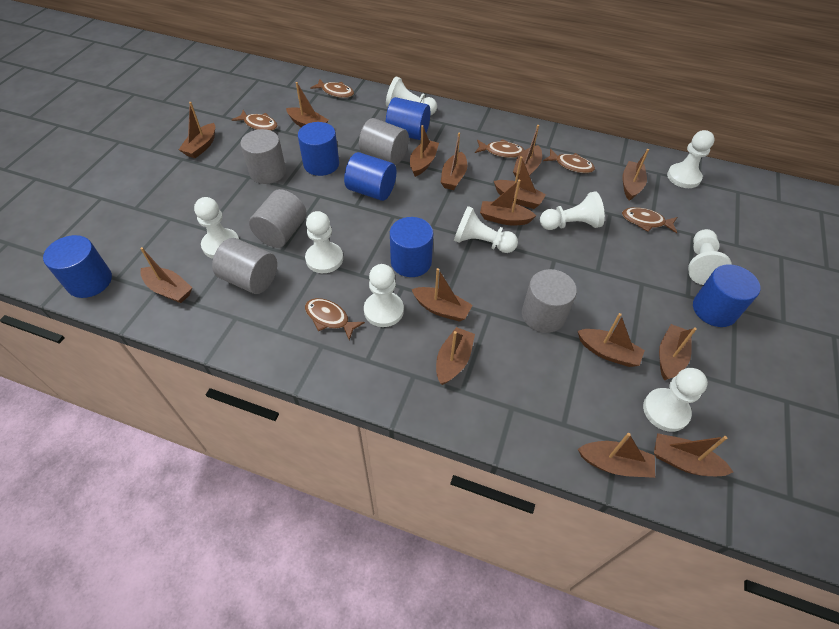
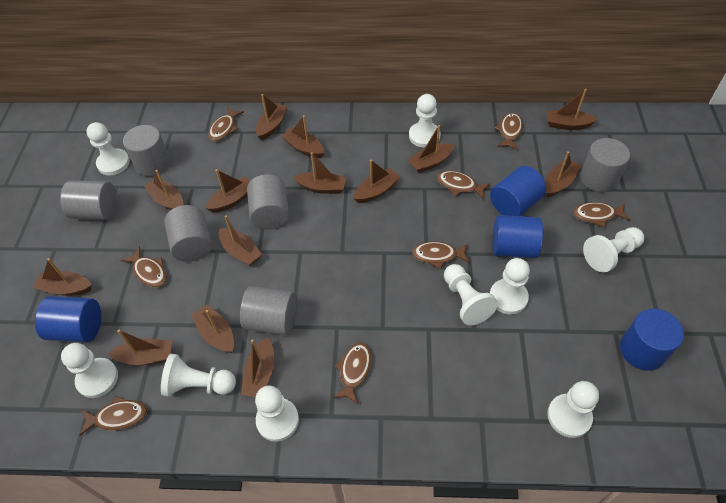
blue cylinder: 6 -> 4
brown boat: 15 -> 14
brown fish: 6 -> 8
grey cylinder: 5 -> 6

